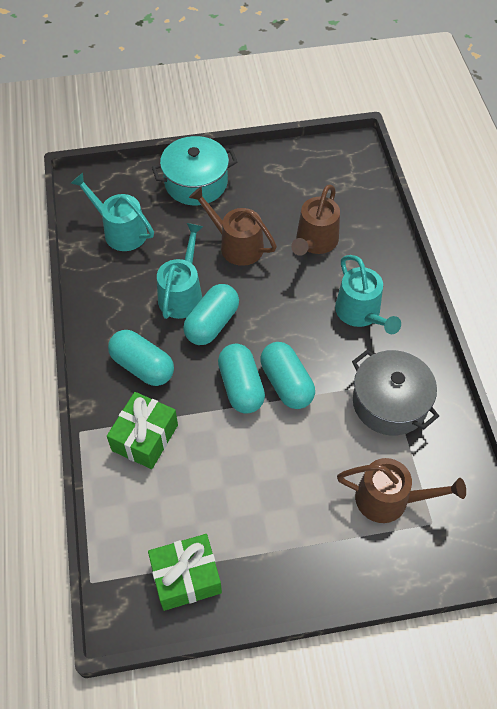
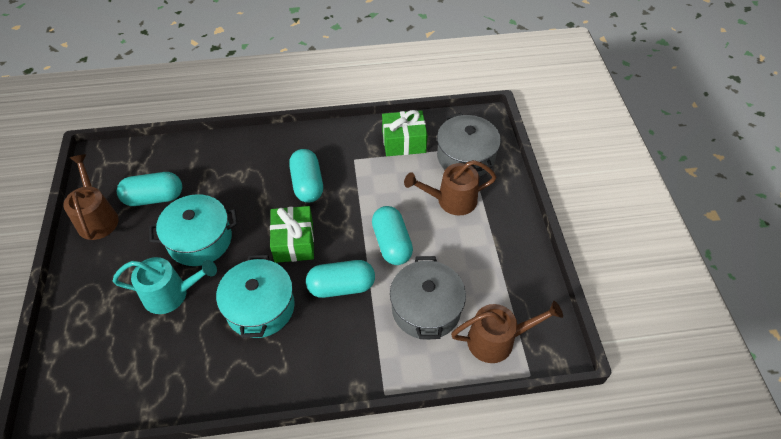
grey pot: 1 -> 2
turquoise pot: 1 -> 2
turquoise watering can: 3 -> 1

